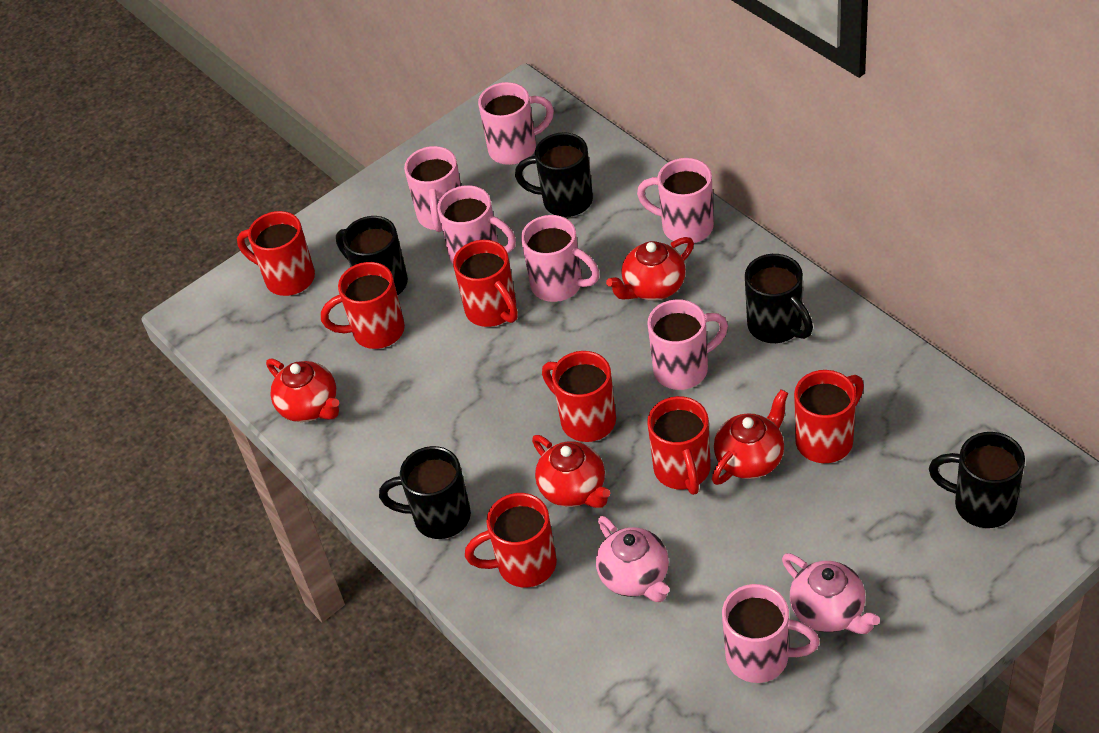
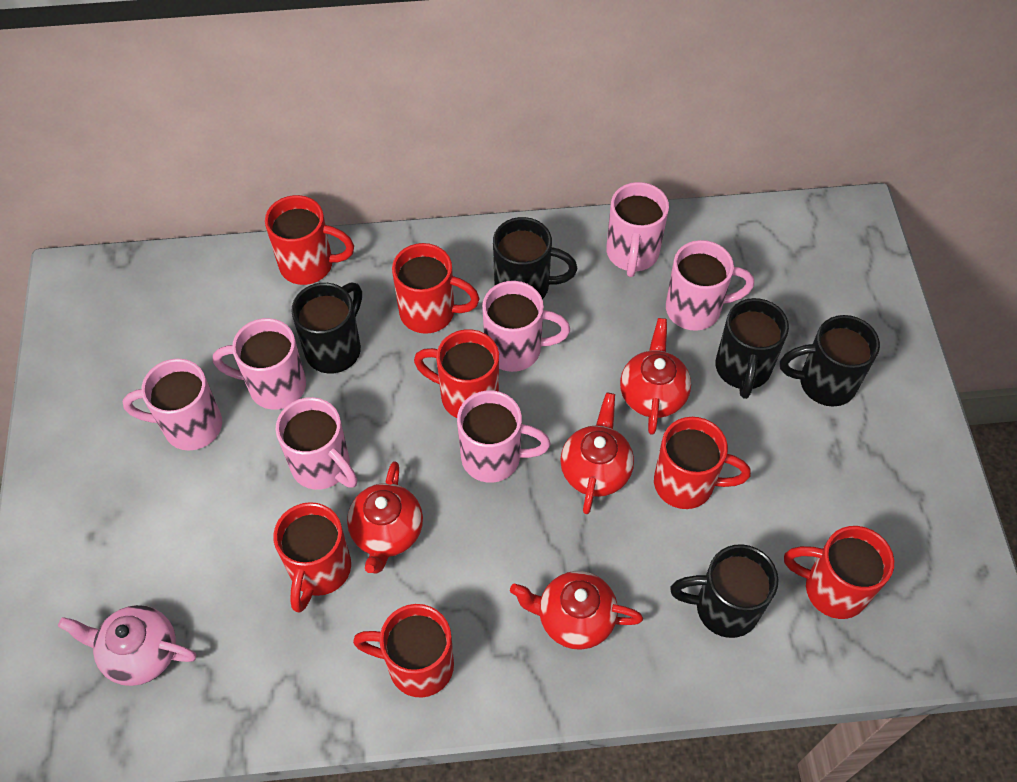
pink teapot: 2 -> 1

